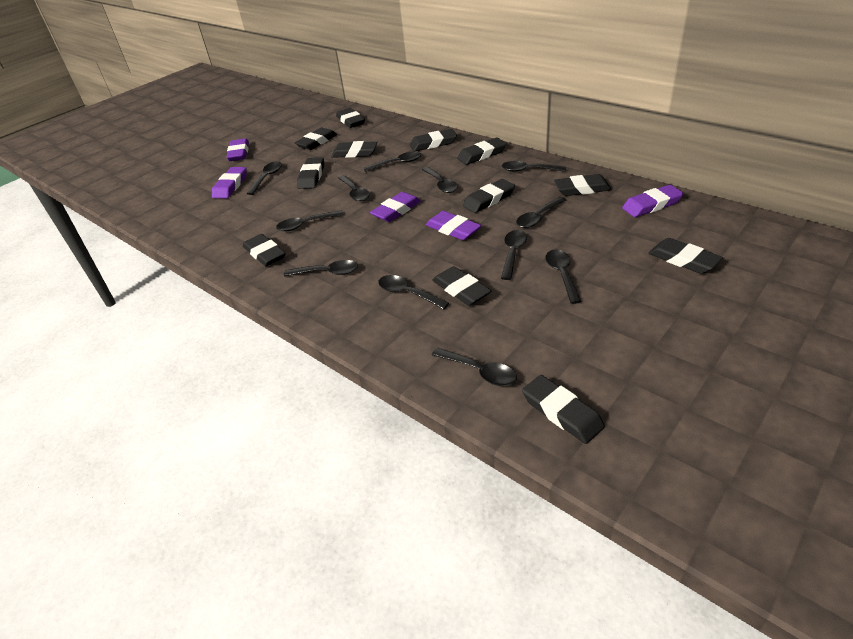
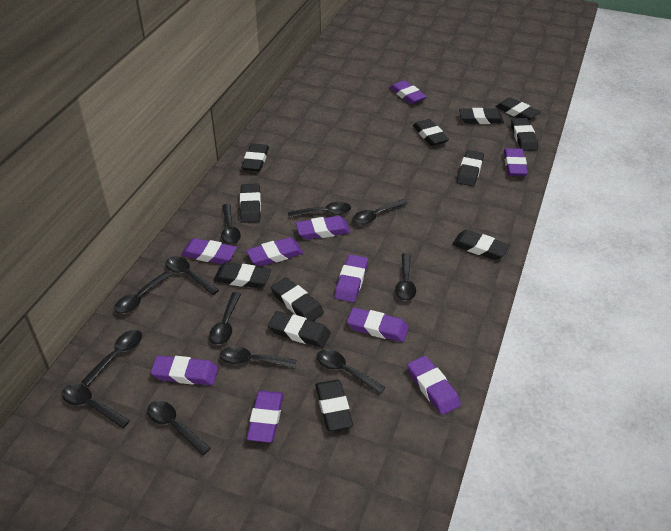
purple eraser: 5 -> 10

